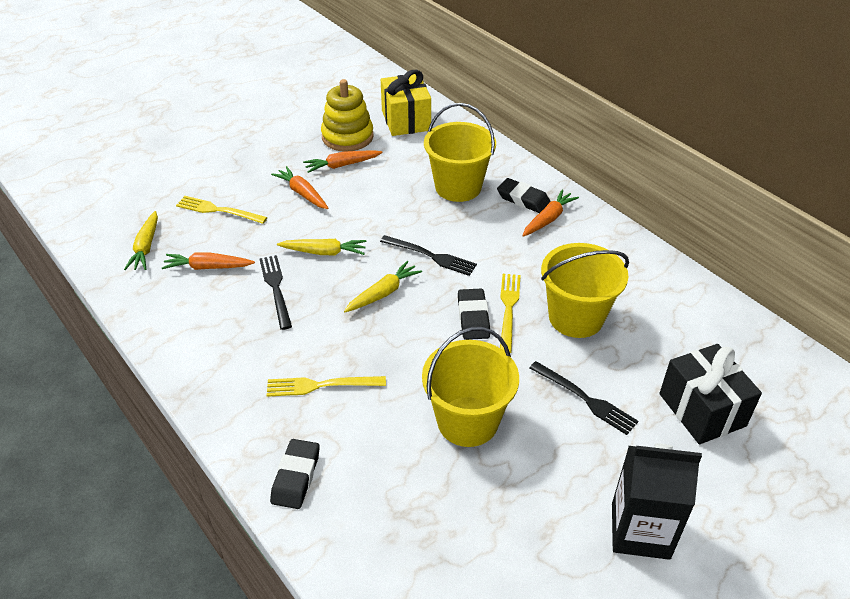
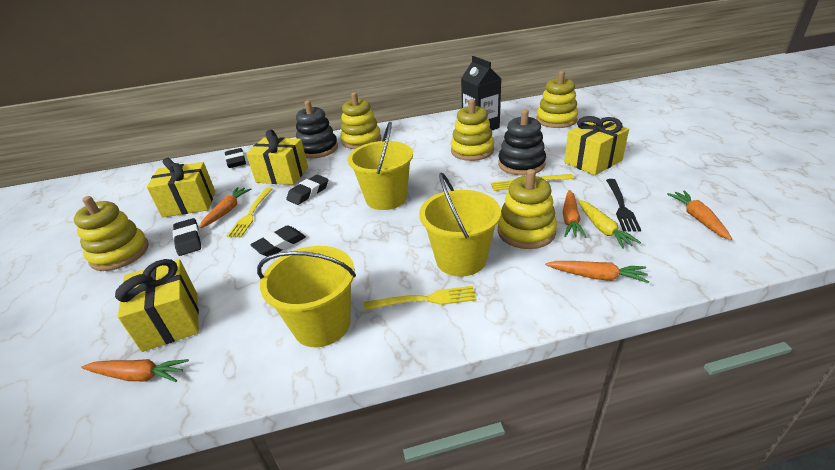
black eraser: 3 -> 4
black fork: 3 -> 1
black gift: 1 -> 0
black stacking toy: 0 -> 2
orange carrot: 4 -> 5
yellow carrot: 3 -> 1
yellow gift: 1 -> 4
yellow stacking toy: 1 -> 5

